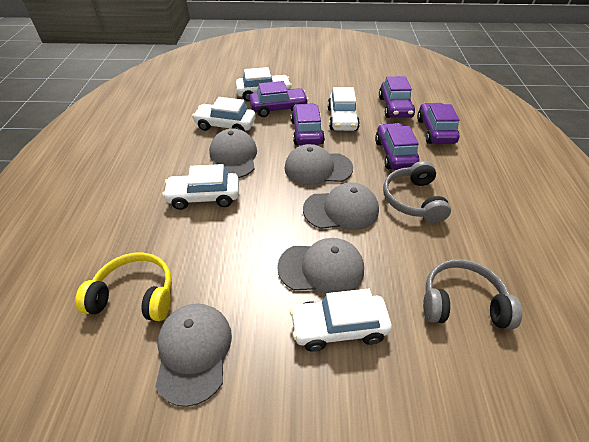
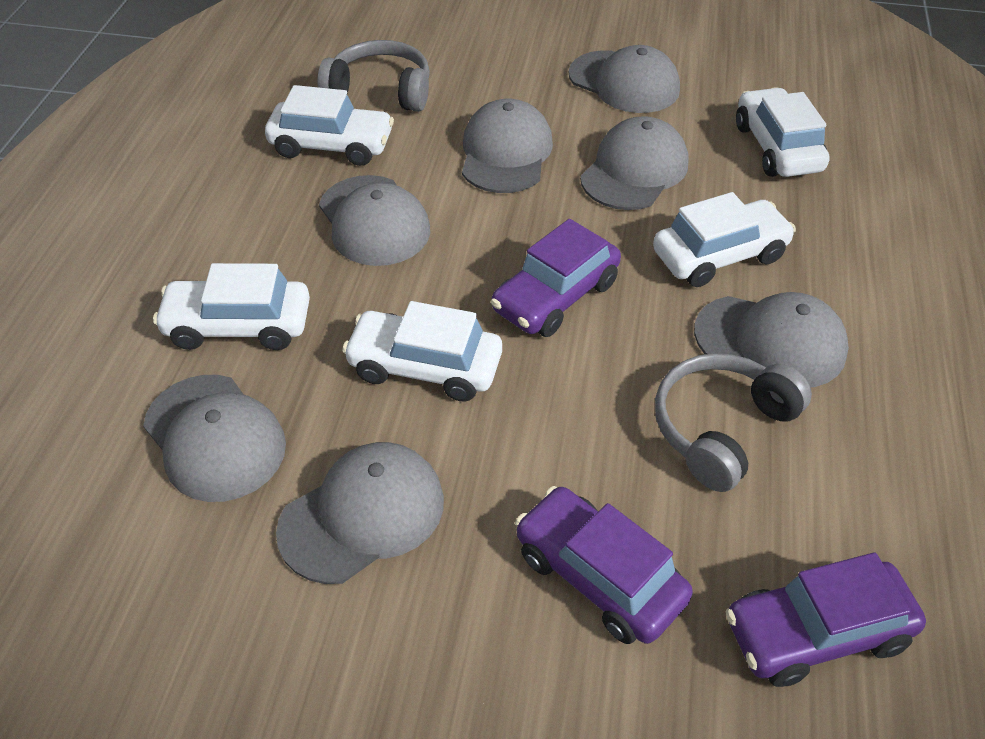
grey cap: 5 -> 7
purple car: 5 -> 3
yellow headphones: 1 -> 0

